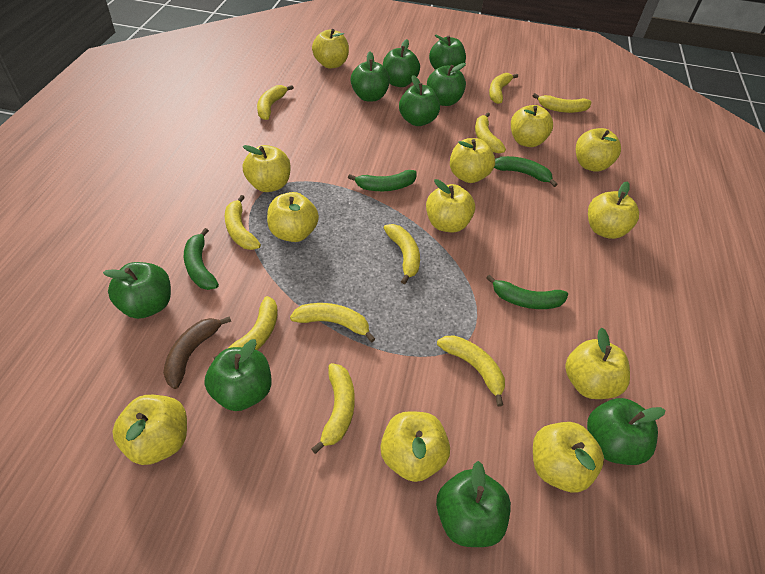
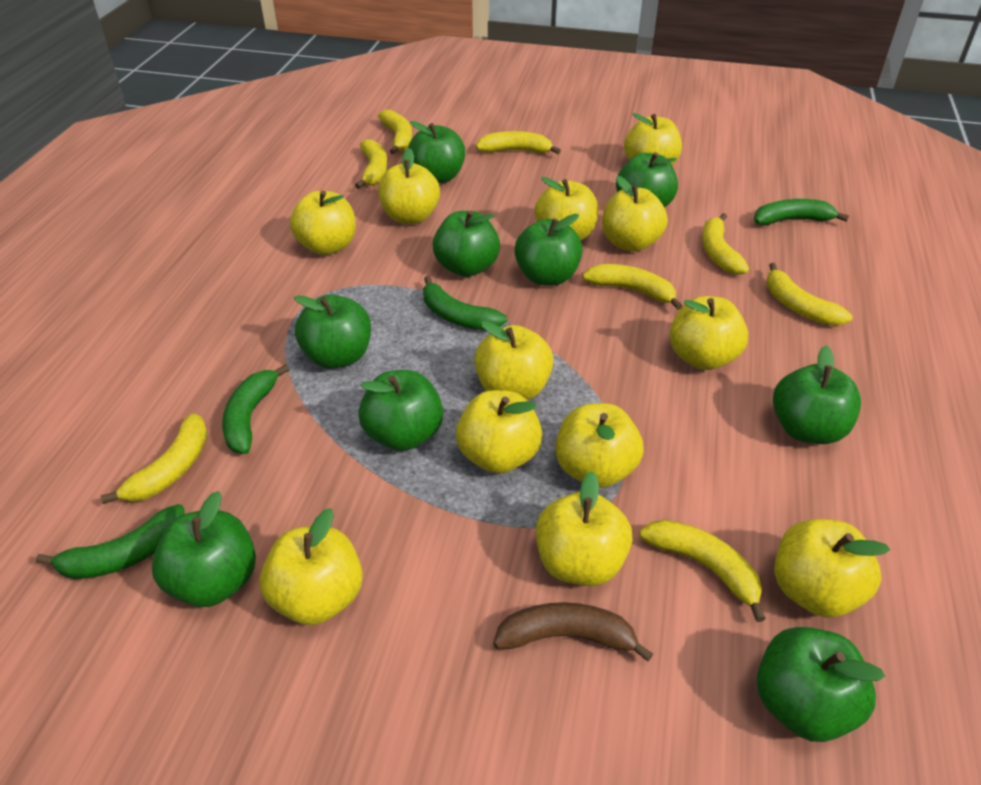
yellow banana: 10 -> 8

